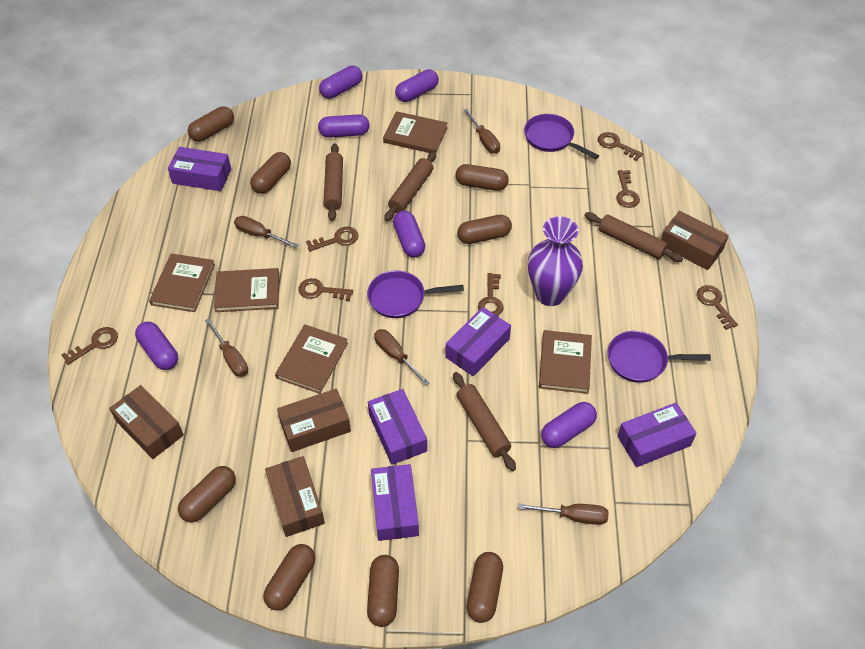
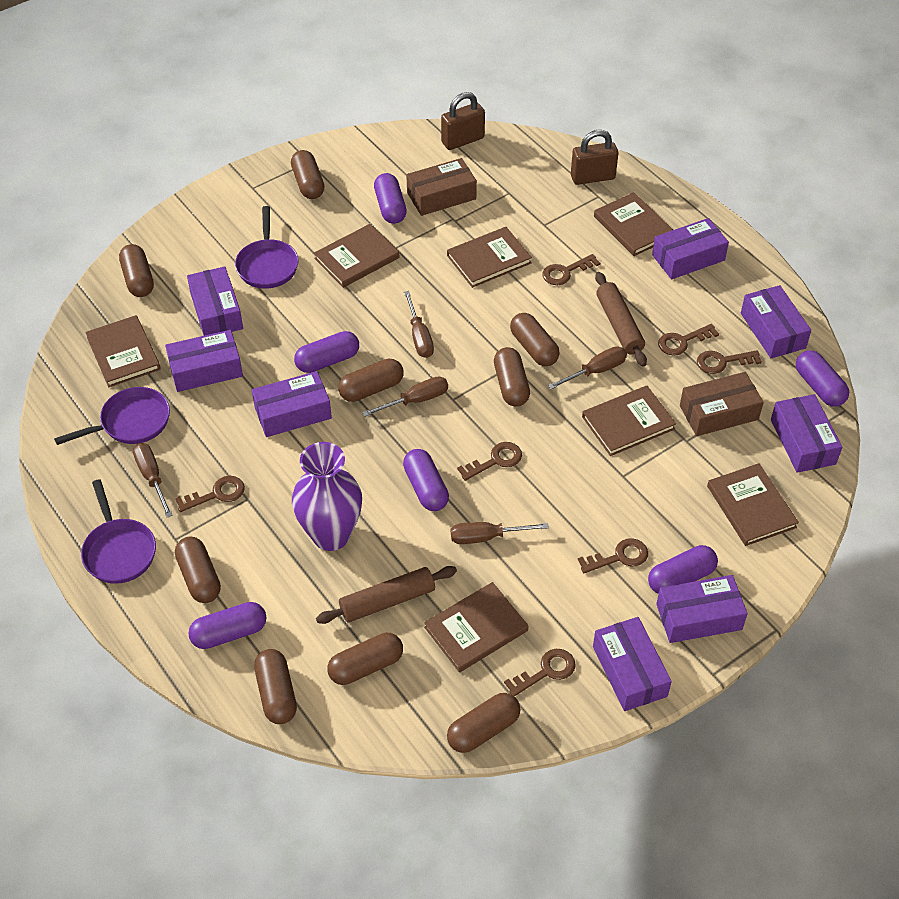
brown book: 5 -> 7
brown box: 4 -> 2
brown capsule: 8 -> 9
brown padlock: 0 -> 2
brown rolling pin: 4 -> 2
purple box: 5 -> 8

